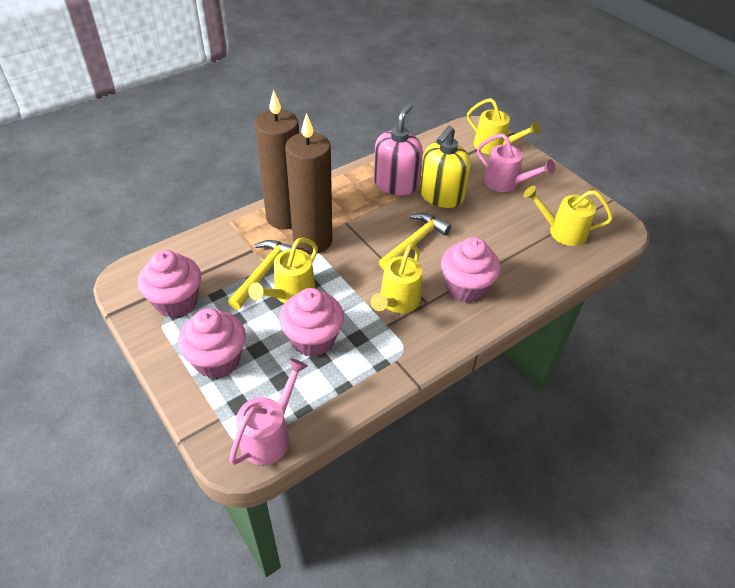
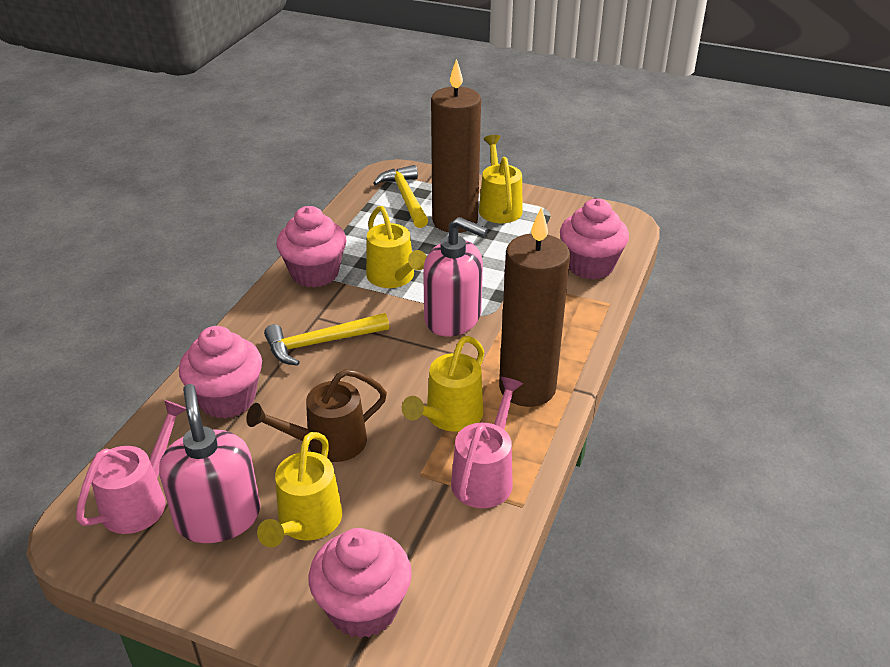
brown watering can: 0 -> 1
pink soap dispenser: 1 -> 2
yellow soap dispenser: 1 -> 0

